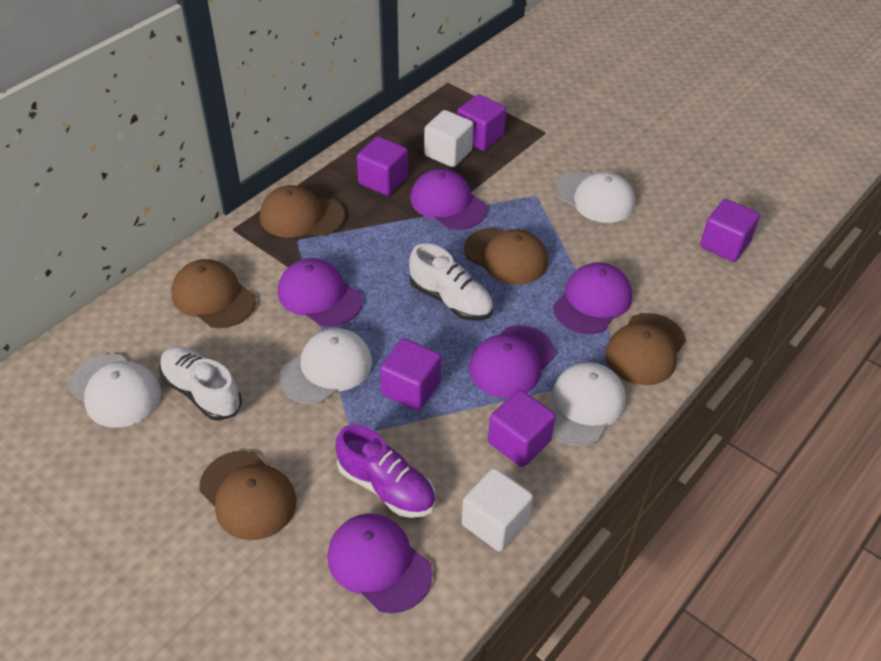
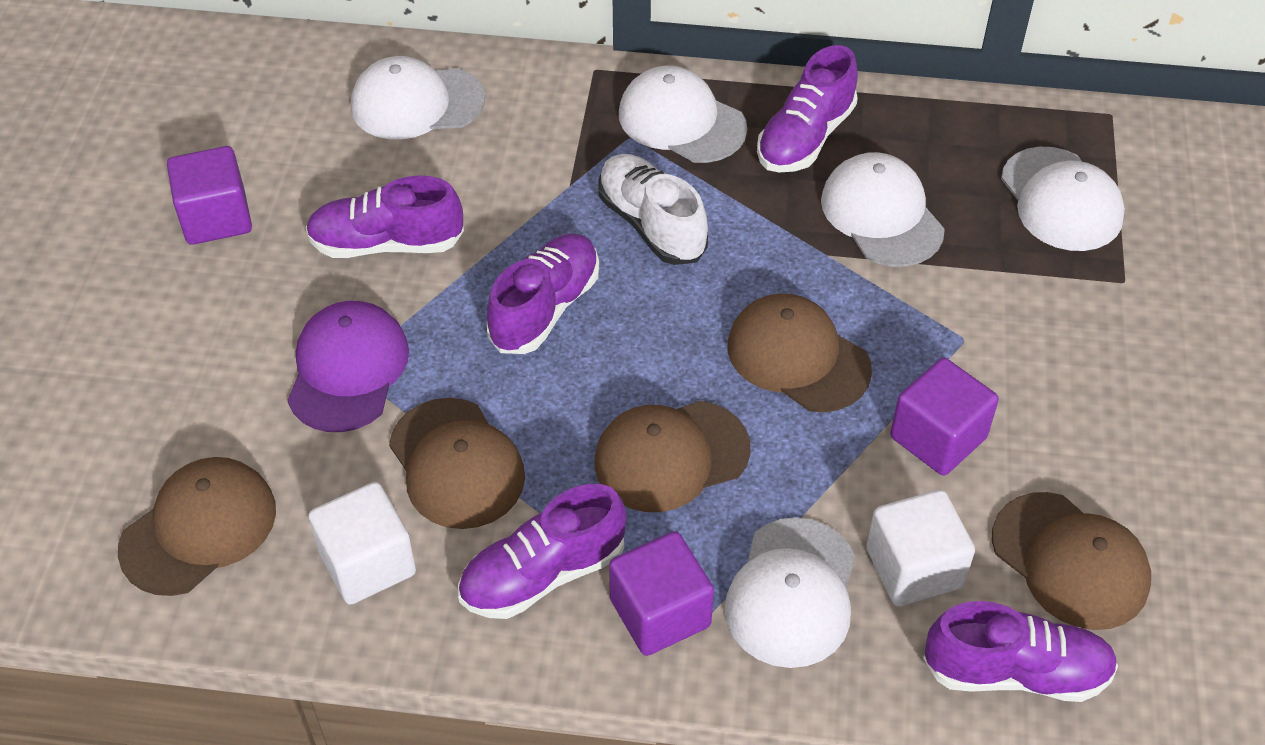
purple cap: 5 -> 1
purple cube: 5 -> 3
purple shoe: 1 -> 5
white cap: 4 -> 5
white shoe: 2 -> 1

